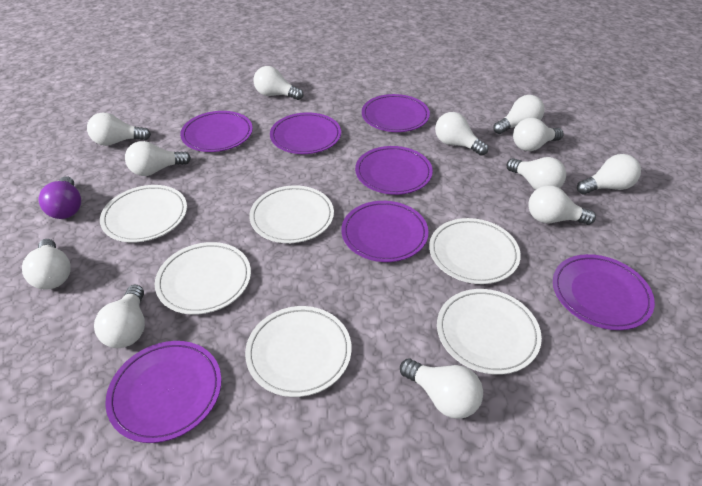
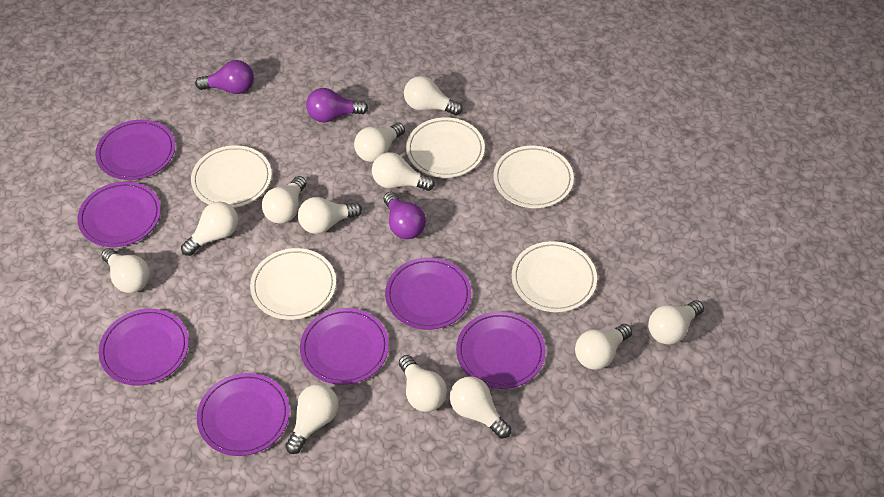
purple light bulb: 1 -> 3
white plate: 6 -> 5

